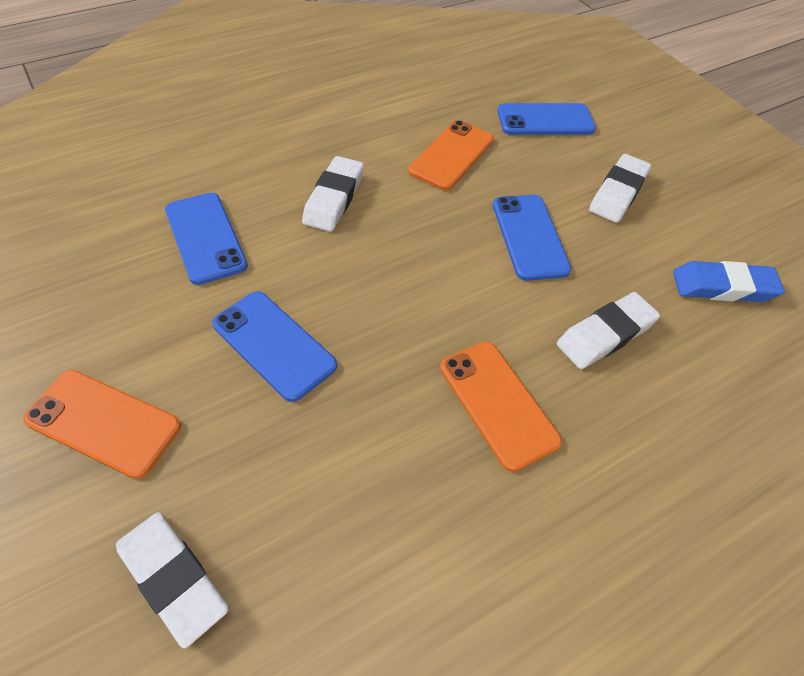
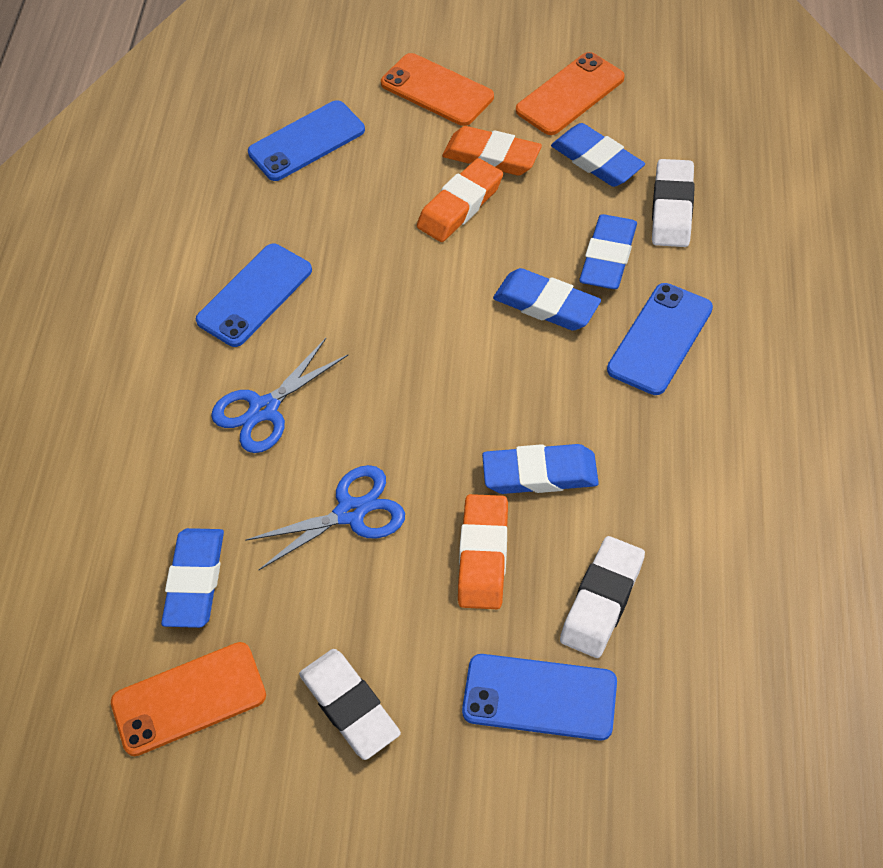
blue eraser: 1 -> 5
blue scissors: 0 -> 2
orange eraser: 0 -> 3
white eraser: 4 -> 3

